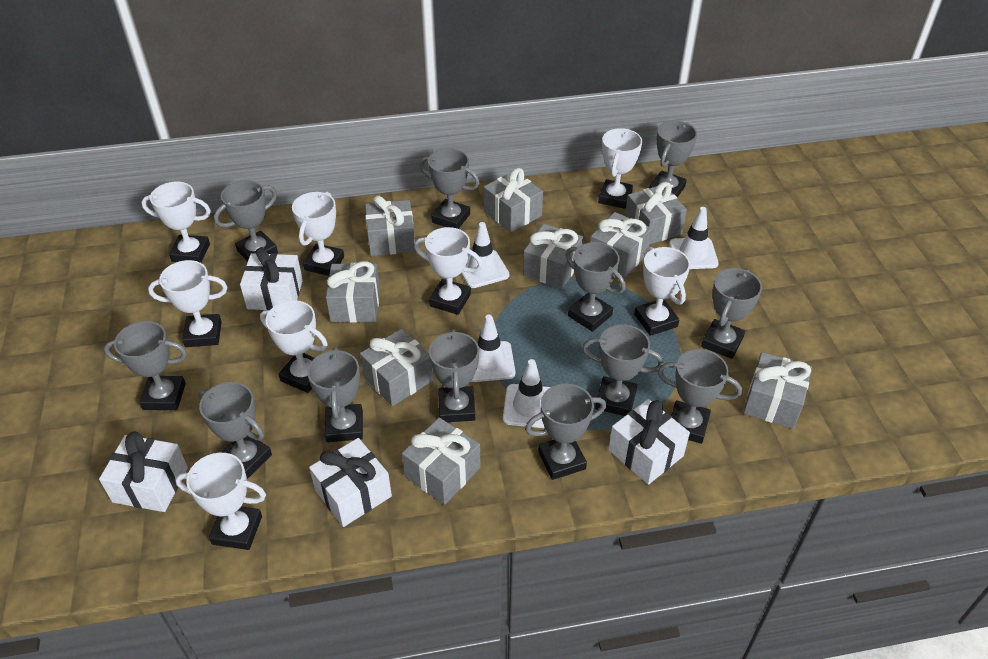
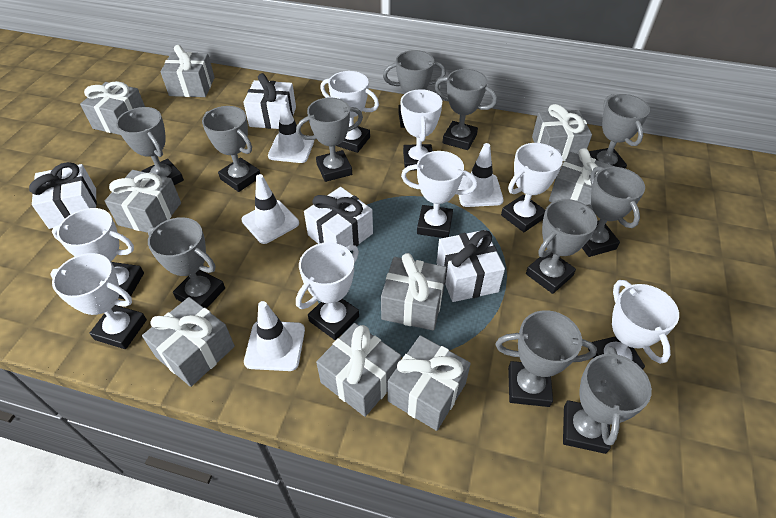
grey trophy: 12 -> 11

